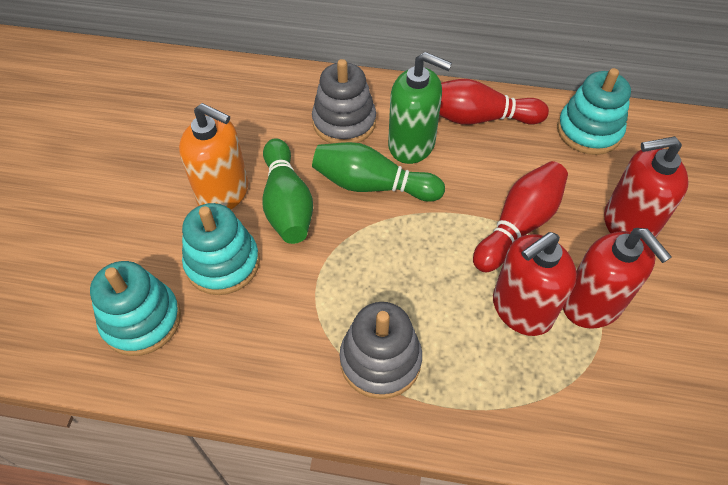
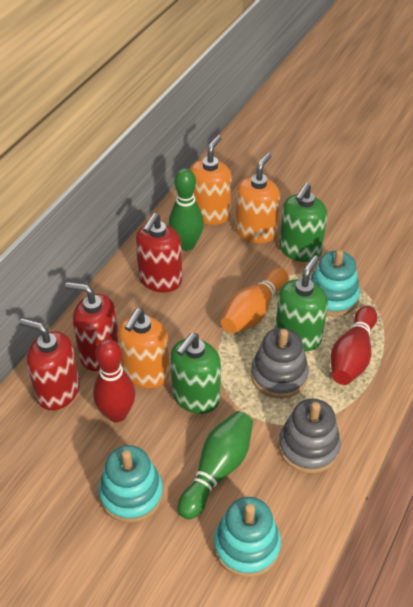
green soap dispenser: 1 -> 3
orange bowling pin: 0 -> 1
orange soap dispenser: 1 -> 3

